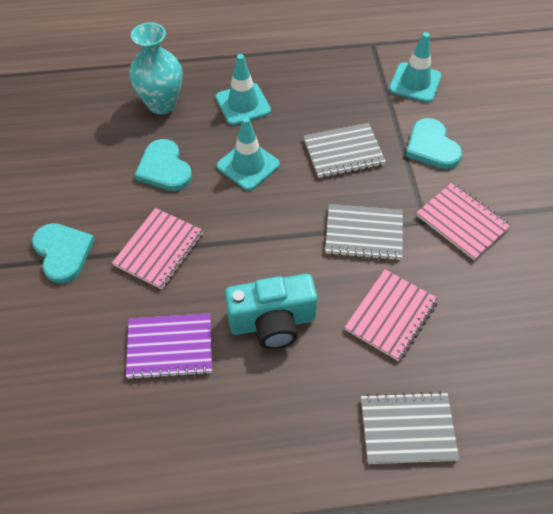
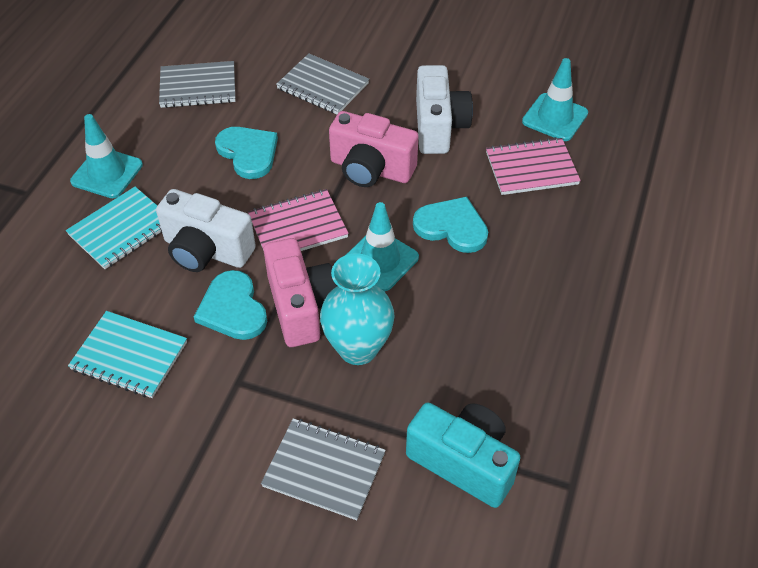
pink camera: 0 -> 2
pink notebook: 3 -> 2
purple notebook: 1 -> 0
turquoise notebook: 0 -> 2
white camera: 0 -> 2

